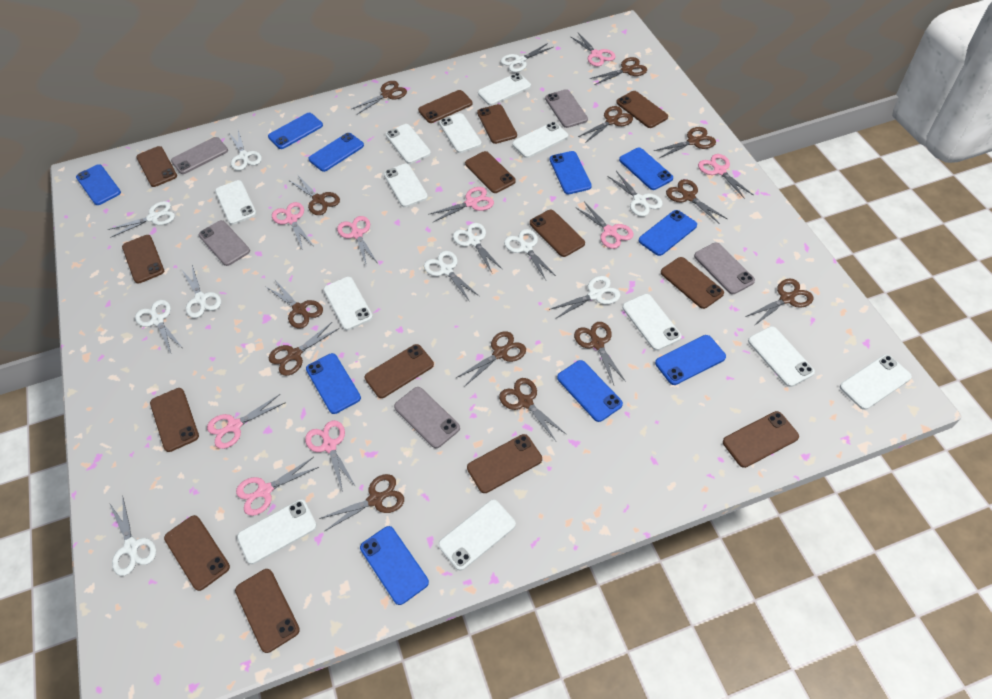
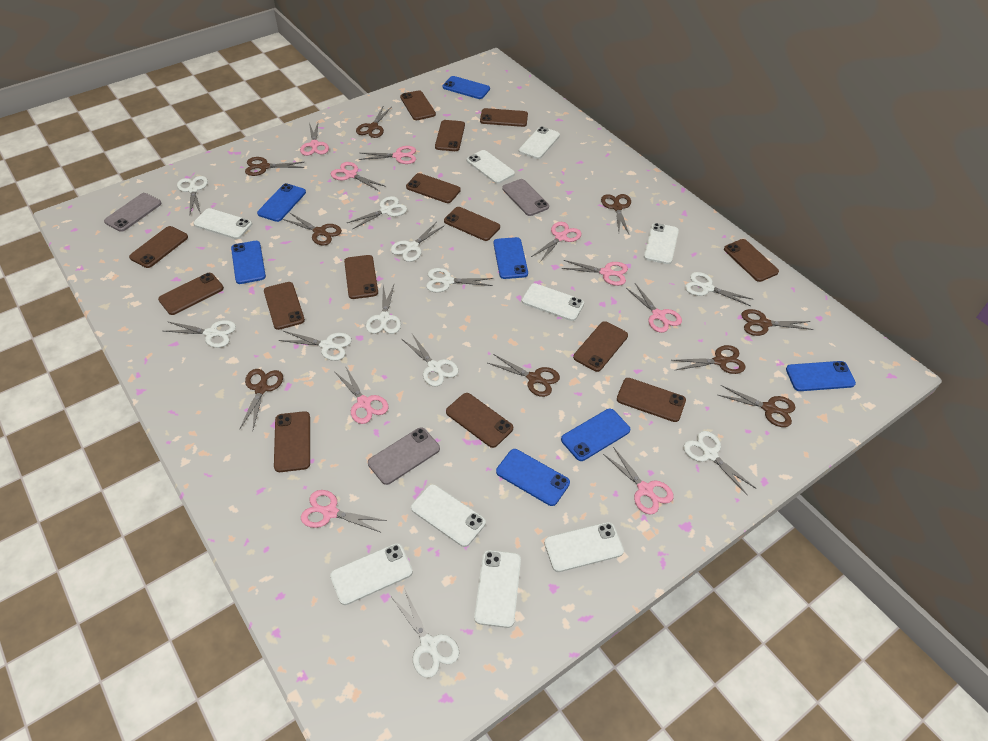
blue phone: 10 -> 7
brown scissors: 13 -> 9
grey phone: 5 -> 3
white phone: 12 -> 9

